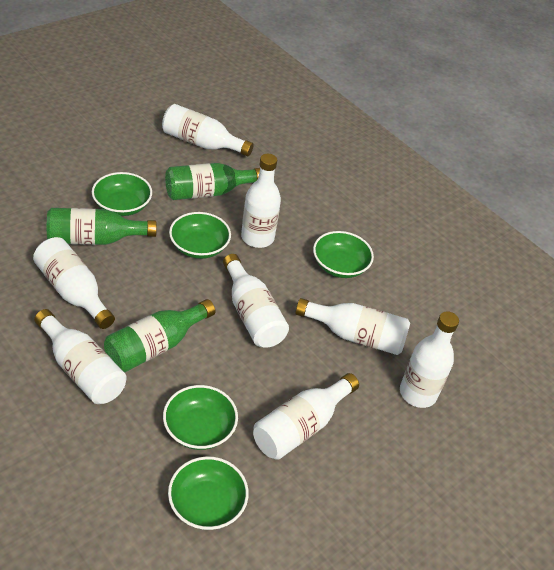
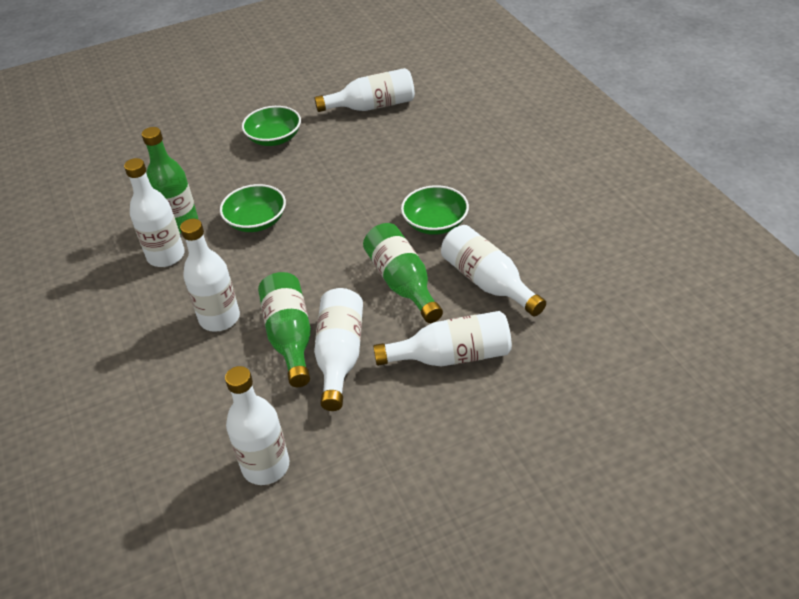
green bowl: 5 -> 3
white bottle: 8 -> 7

